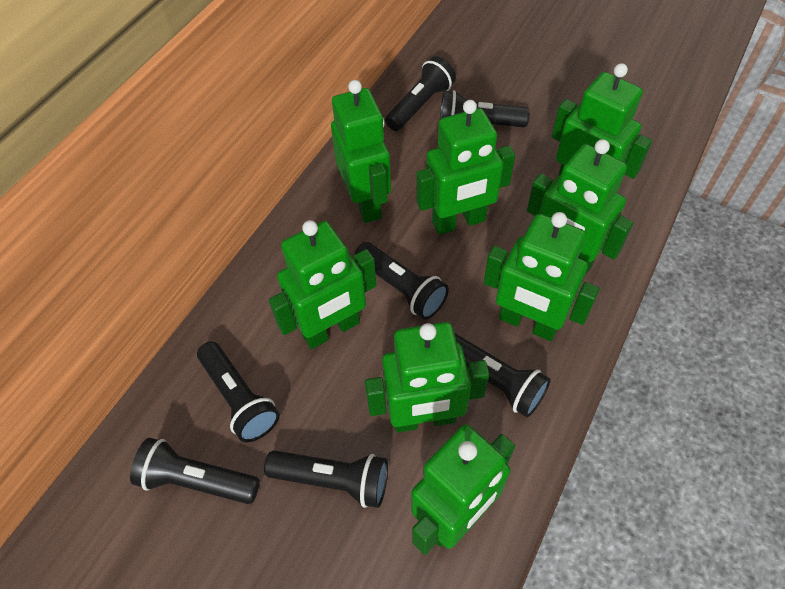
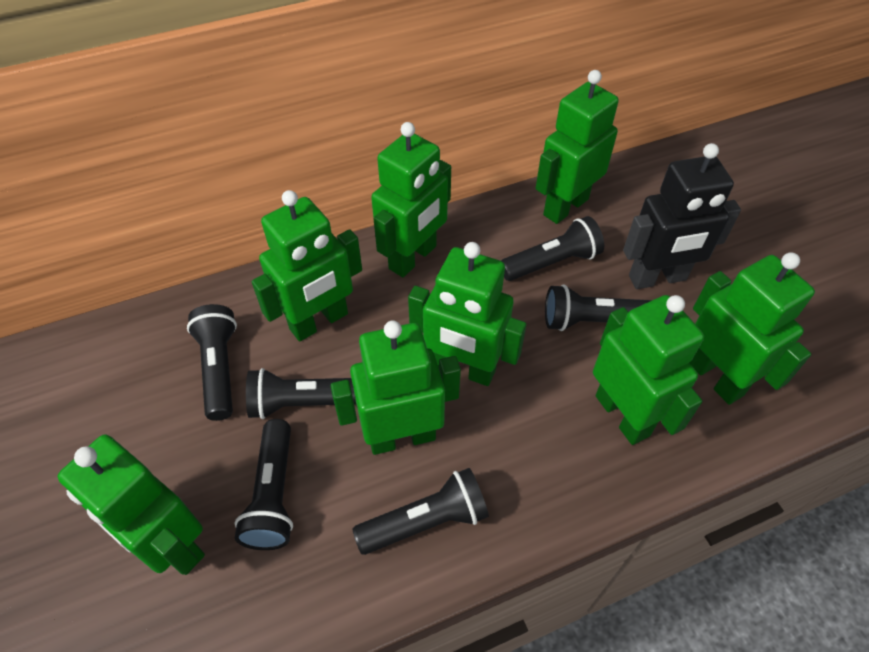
black flashlight: 7 -> 6
black robot: 0 -> 1

